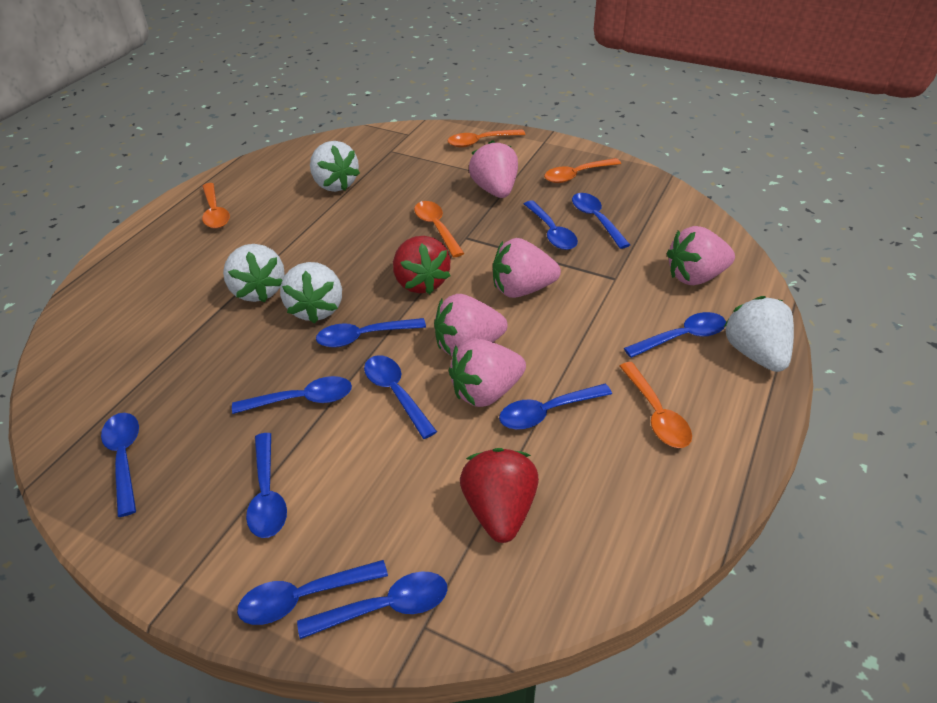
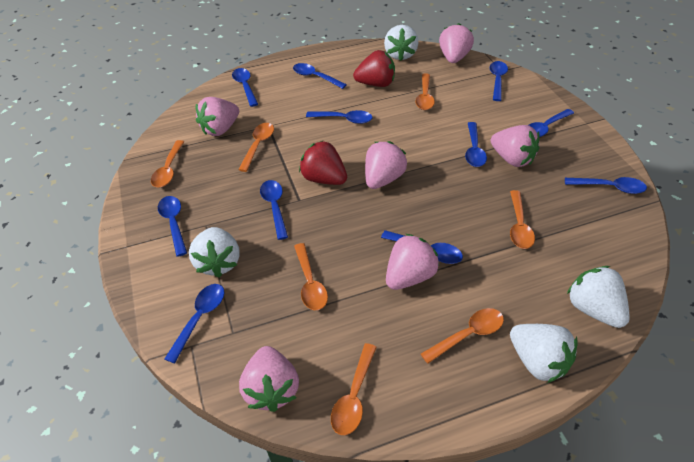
orange spoon: 5 -> 7
pink strawberry: 5 -> 6

